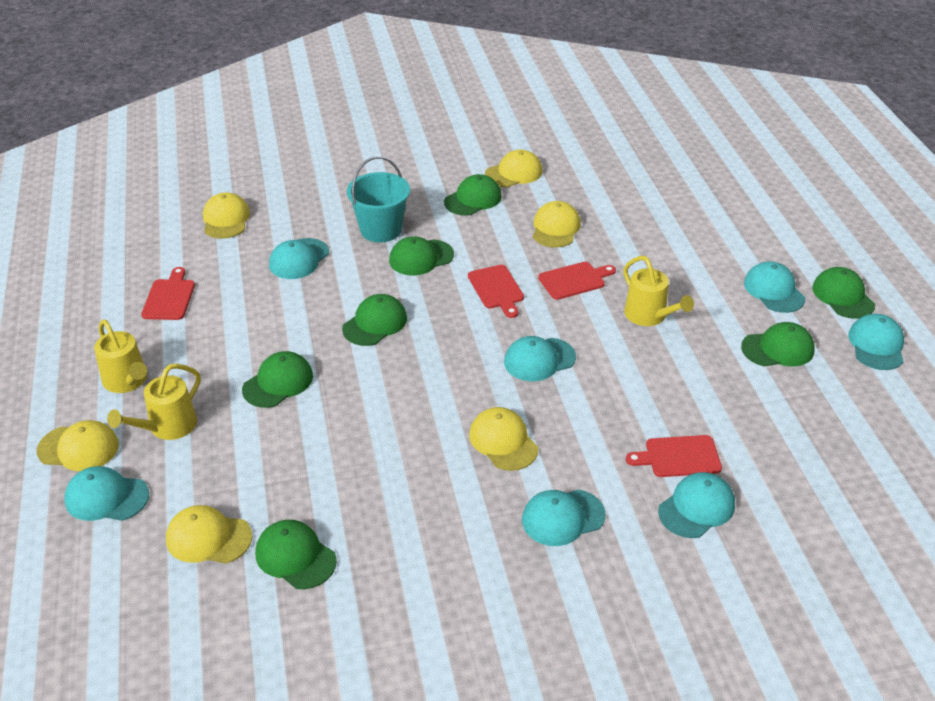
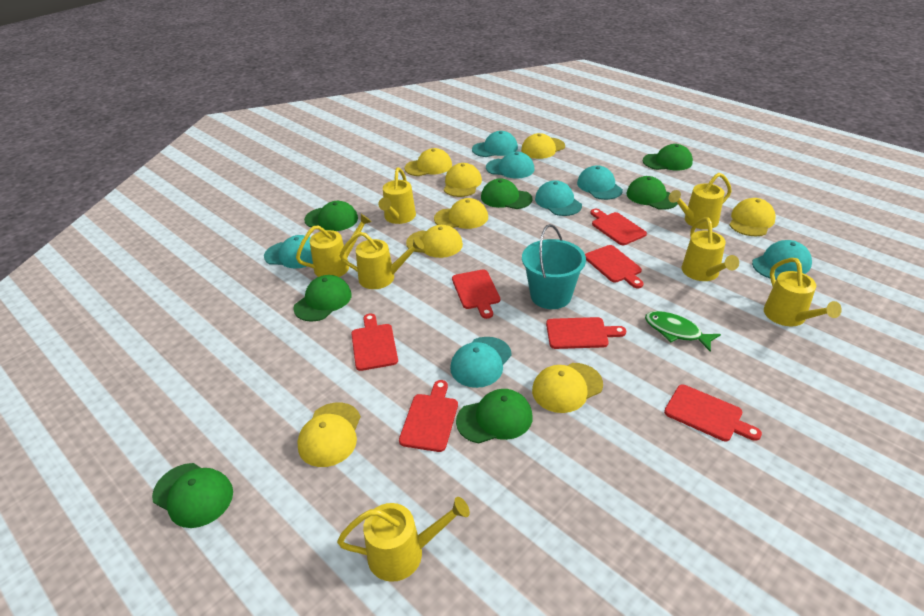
green fish: 0 -> 1
red cutting board: 4 -> 7
yellow cap: 6 -> 8
yellow watering can: 3 -> 7

